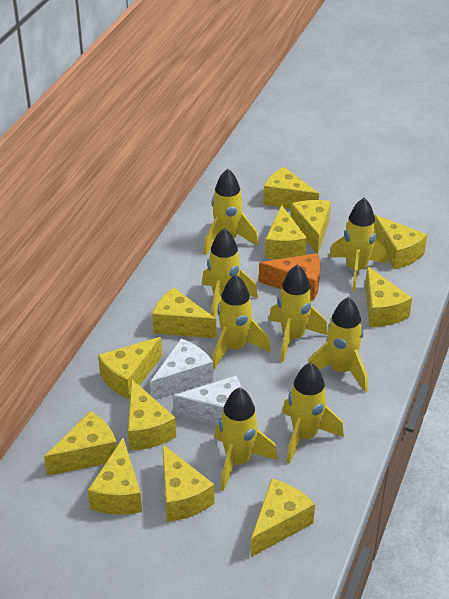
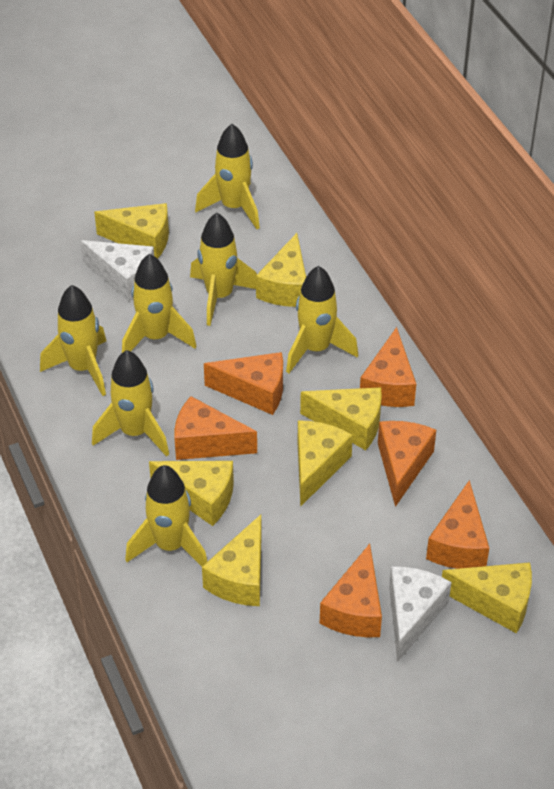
orange cheese: 1 -> 6
yellow cheese: 12 -> 7
yellow rocket: 8 -> 7

